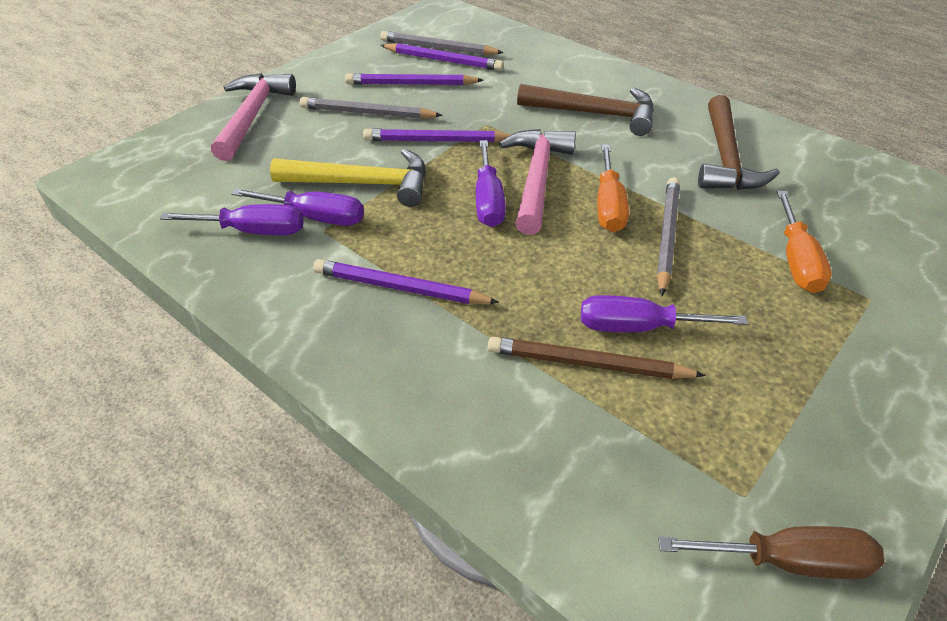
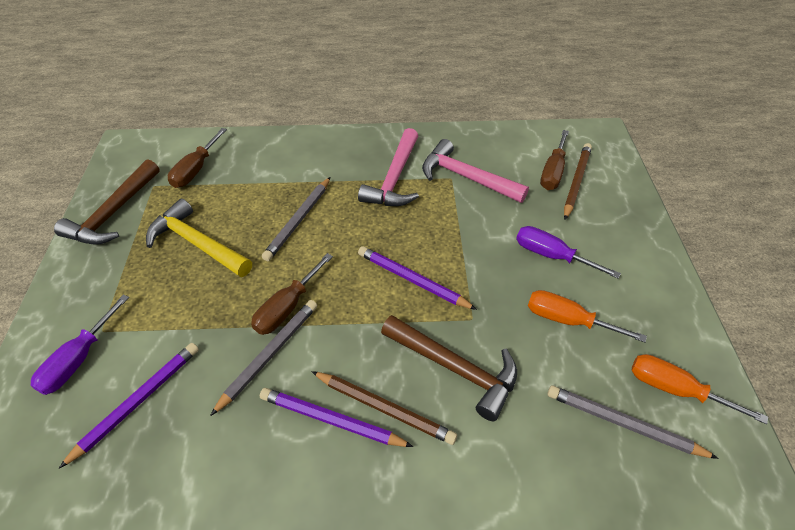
brown pencil: 1 -> 2
brown screwdriver: 1 -> 3
purple pencil: 4 -> 3
purple screwdriver: 4 -> 2

